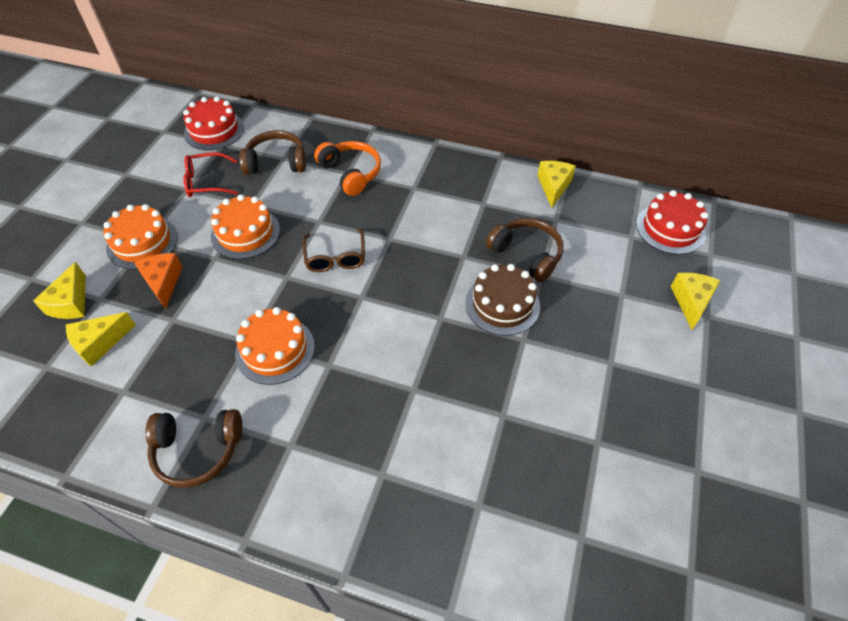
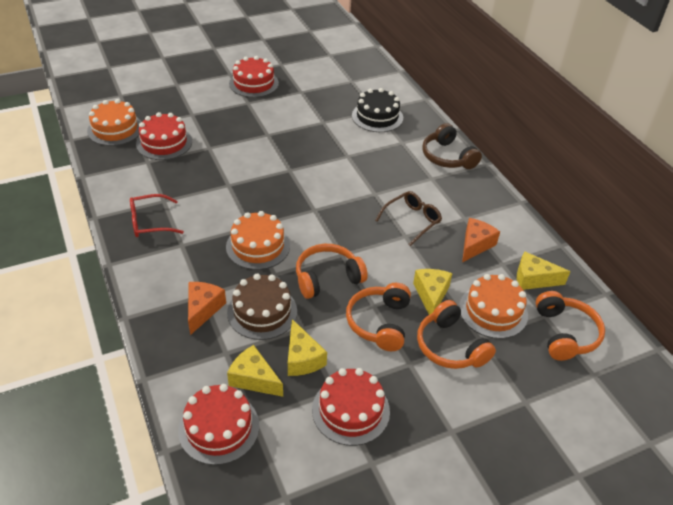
black cake: 0 -> 1
brown headphones: 3 -> 1
orange cheese: 1 -> 2
orange headphones: 1 -> 4
red cake: 2 -> 4

